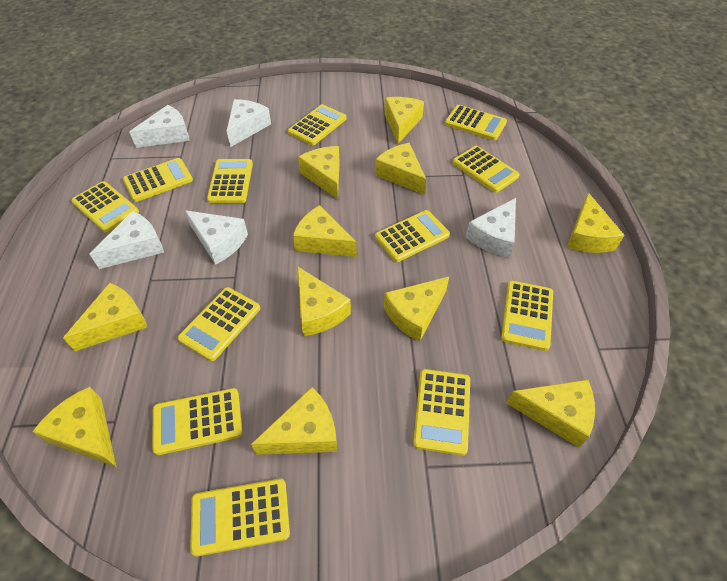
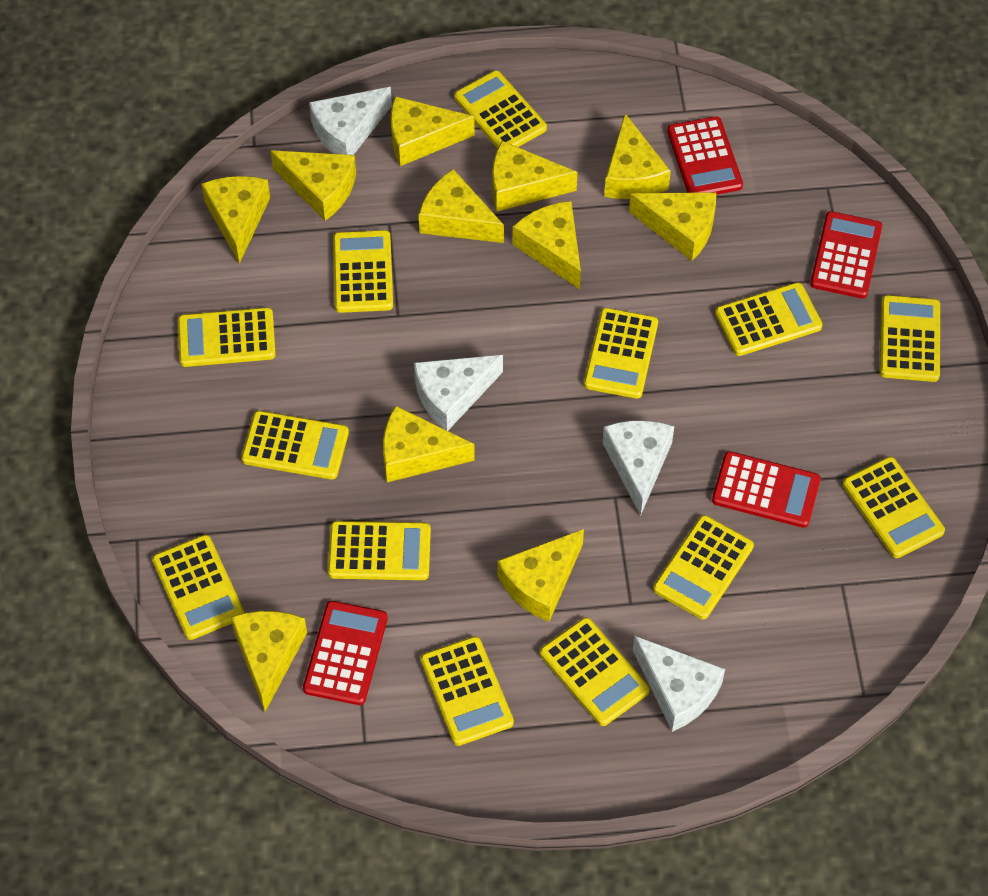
red calculator: 0 -> 4
white cheese: 5 -> 4
yellow calculator: 12 -> 13

